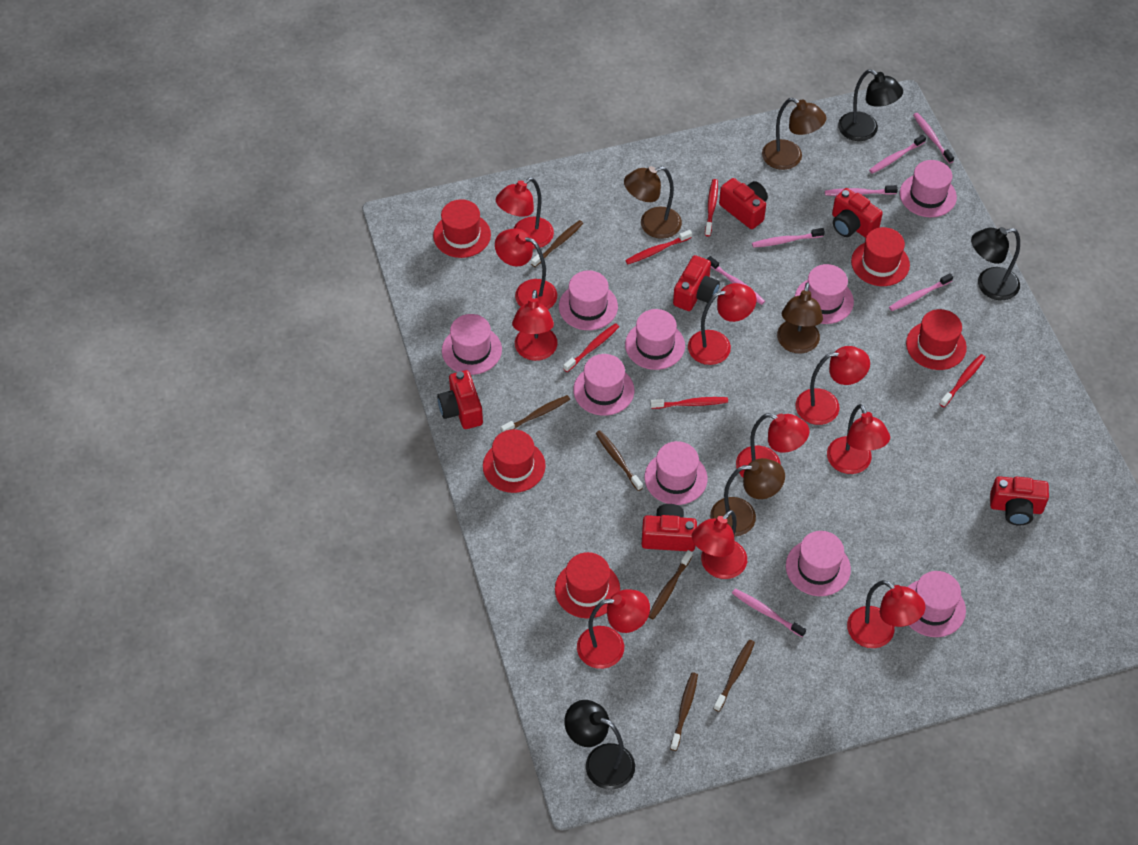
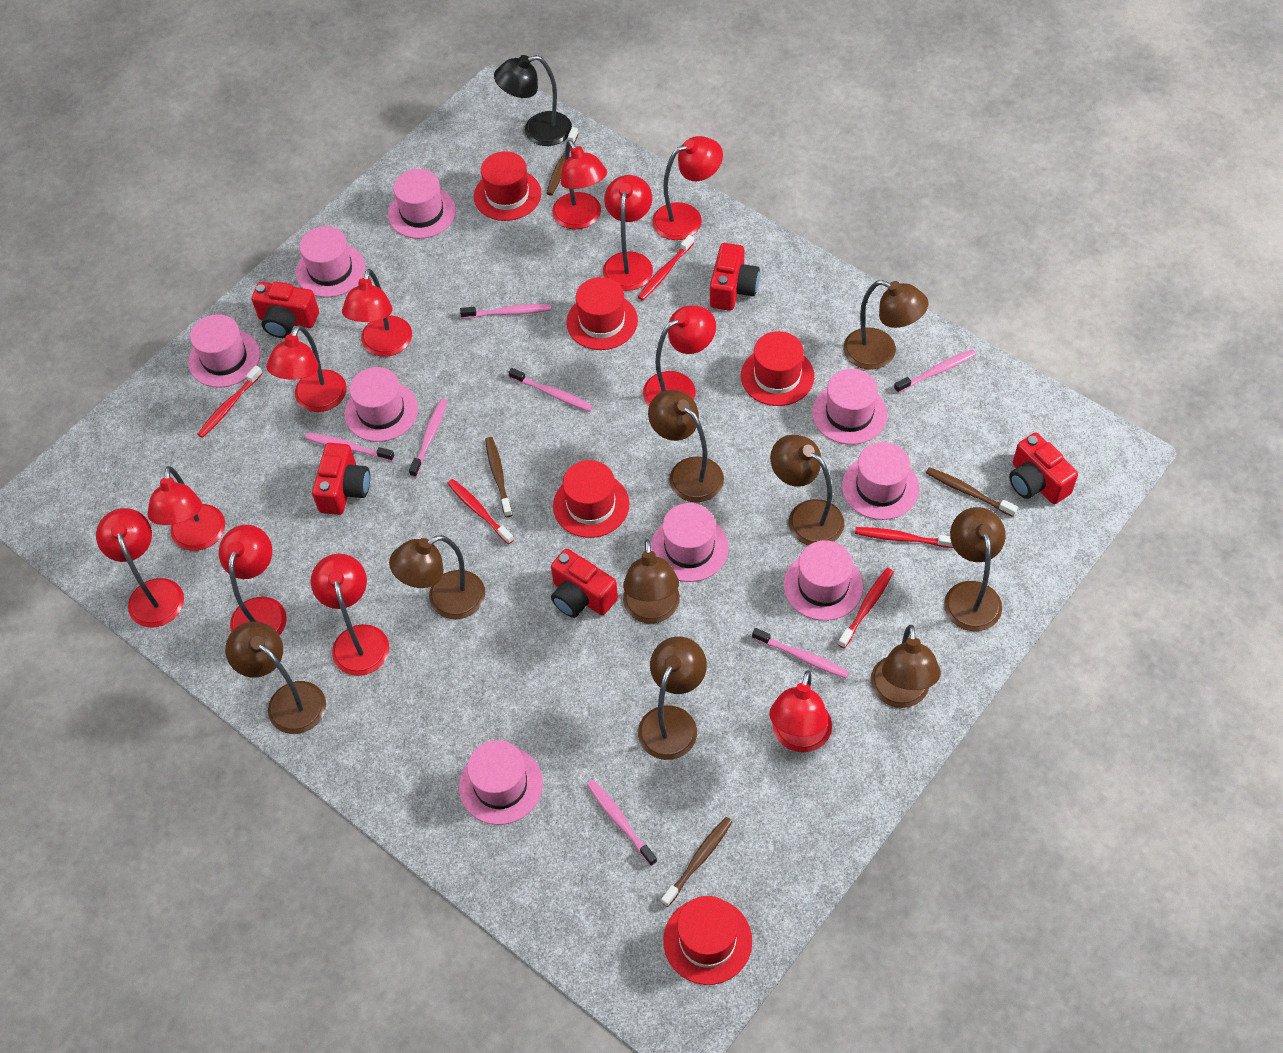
black lamp: 3 -> 1
brown lamp: 4 -> 9
brown toothbrush: 6 -> 4
red camera: 6 -> 5
red lamp: 10 -> 11

